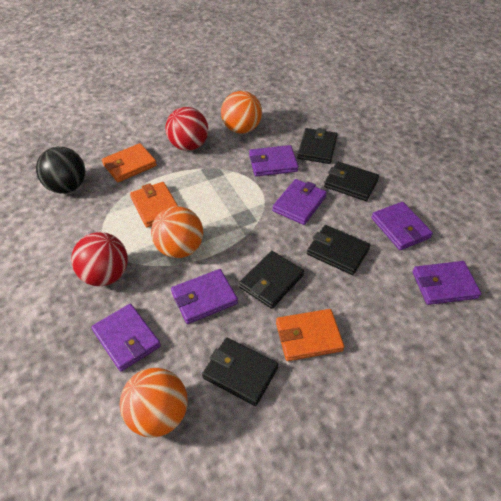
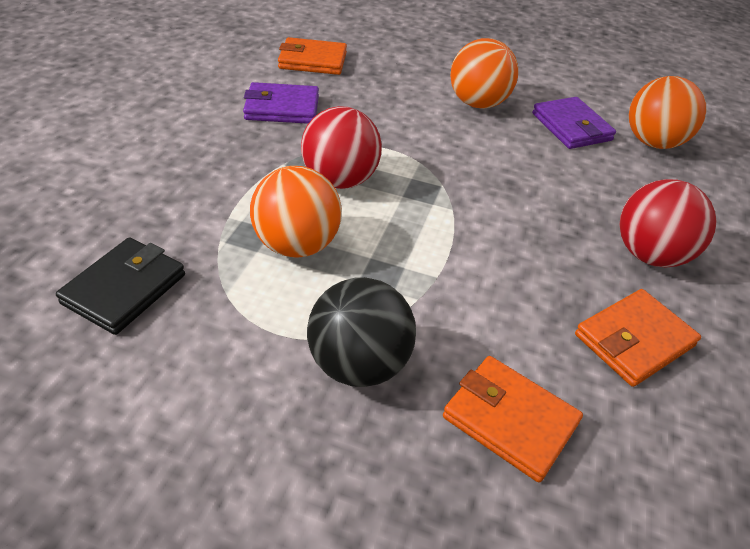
black wallet: 5 -> 1
purple wallet: 6 -> 2

